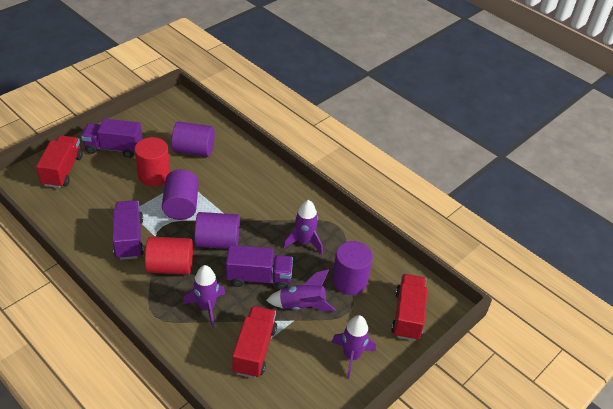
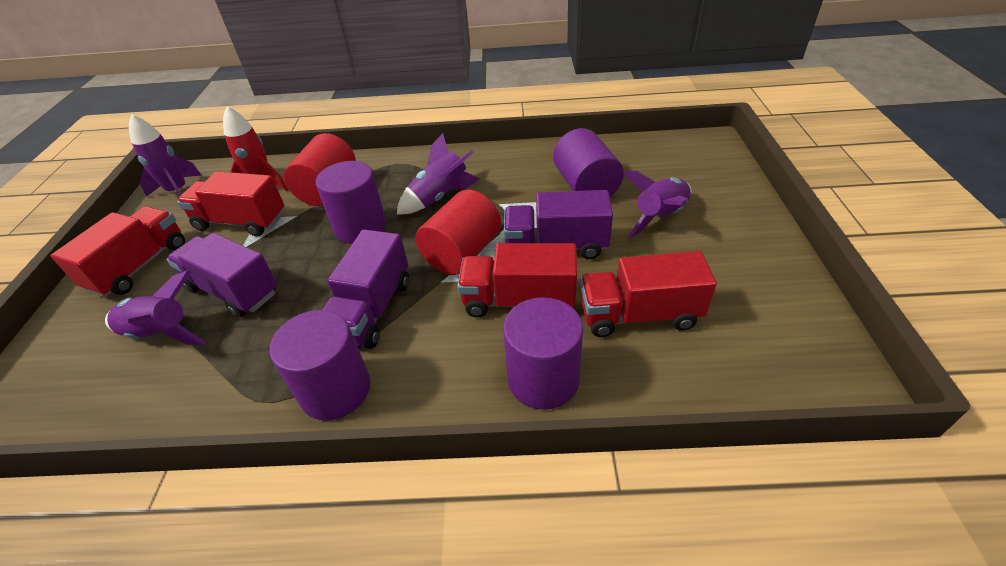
red rocket: 0 -> 1
red truck: 3 -> 4

